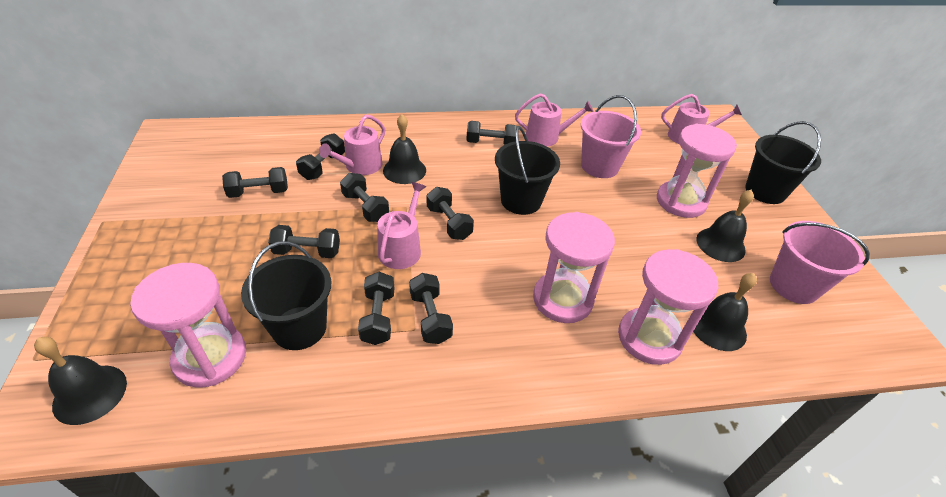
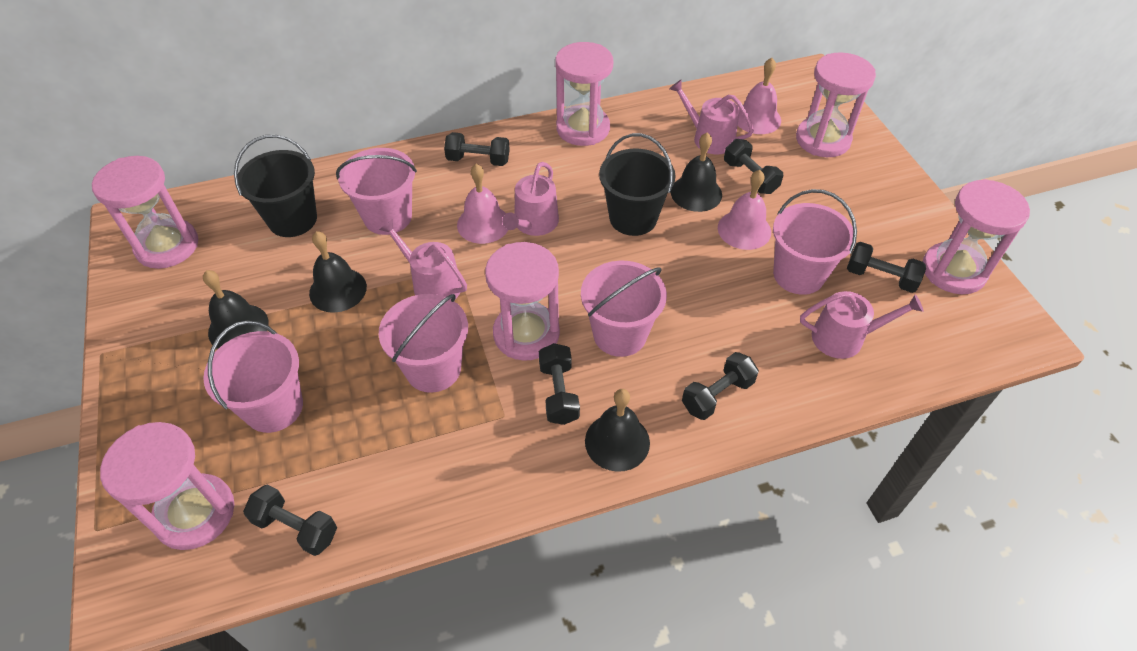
black bucket: 3 -> 2
black dumbbell: 8 -> 6
pink bell: 0 -> 3
pink bucket: 2 -> 5
pink hourglass: 4 -> 6

